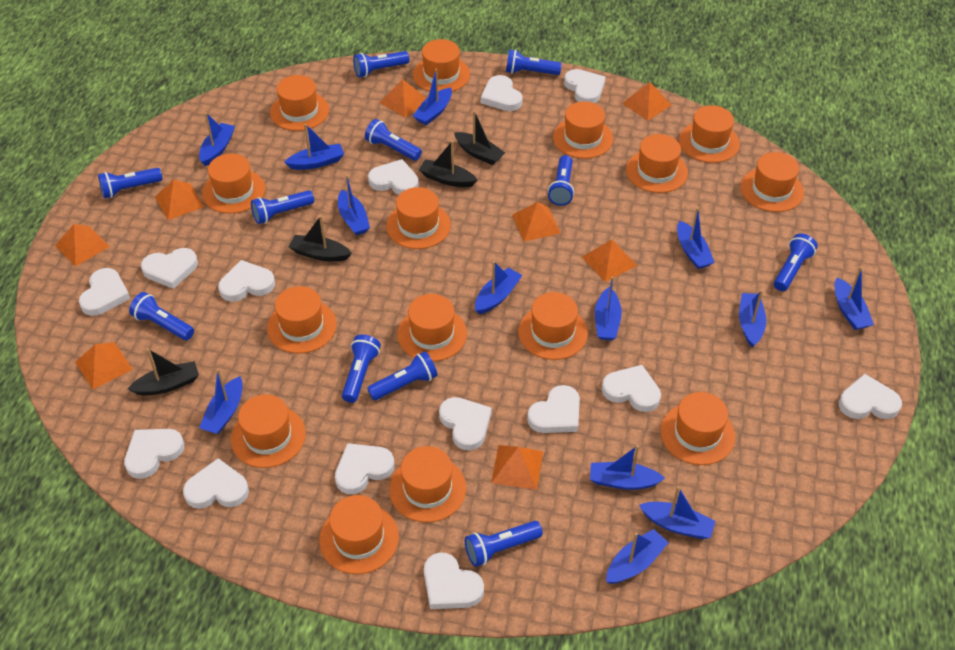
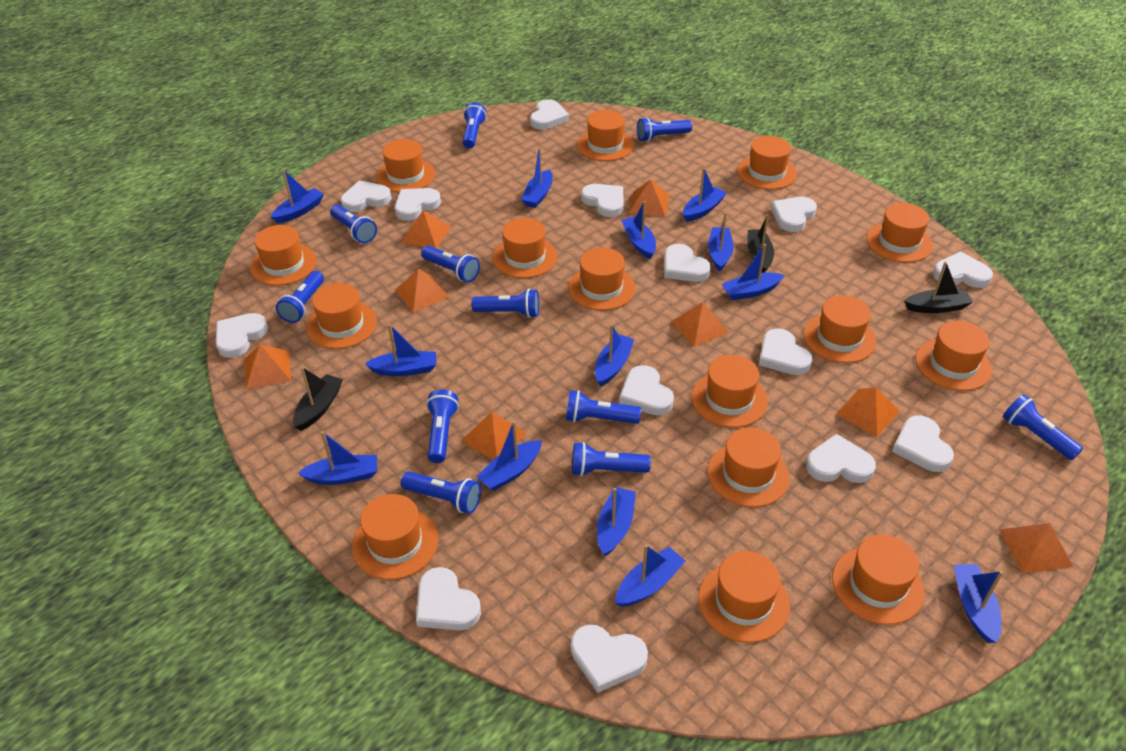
black boat: 4 -> 3

